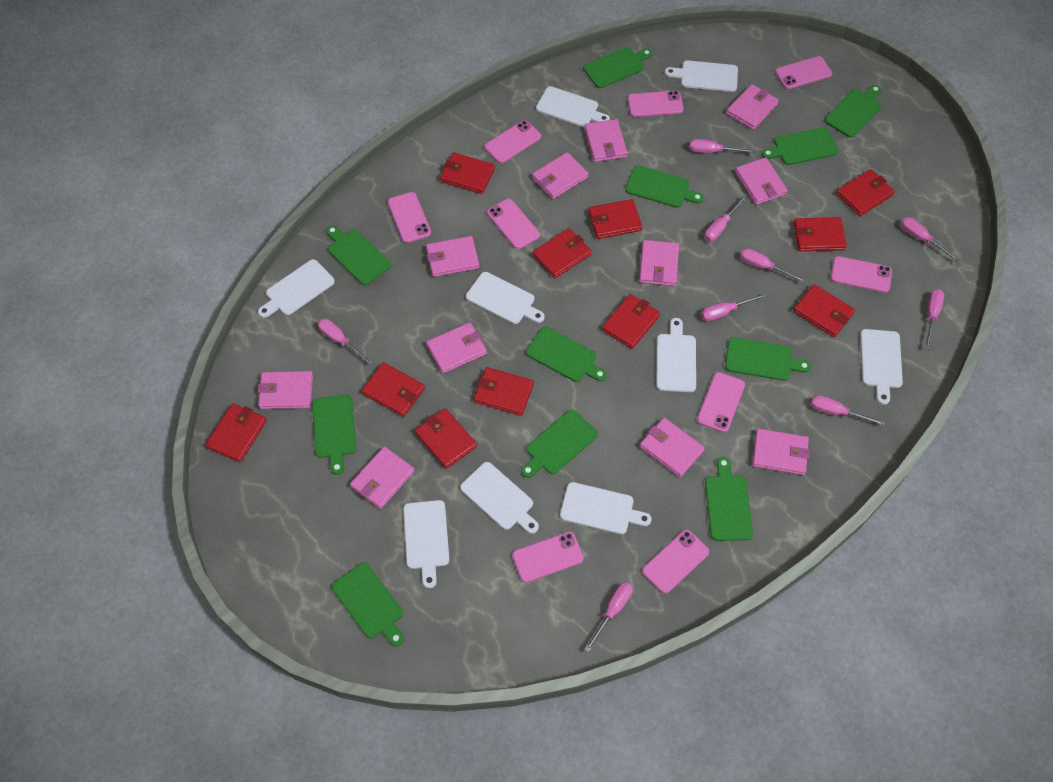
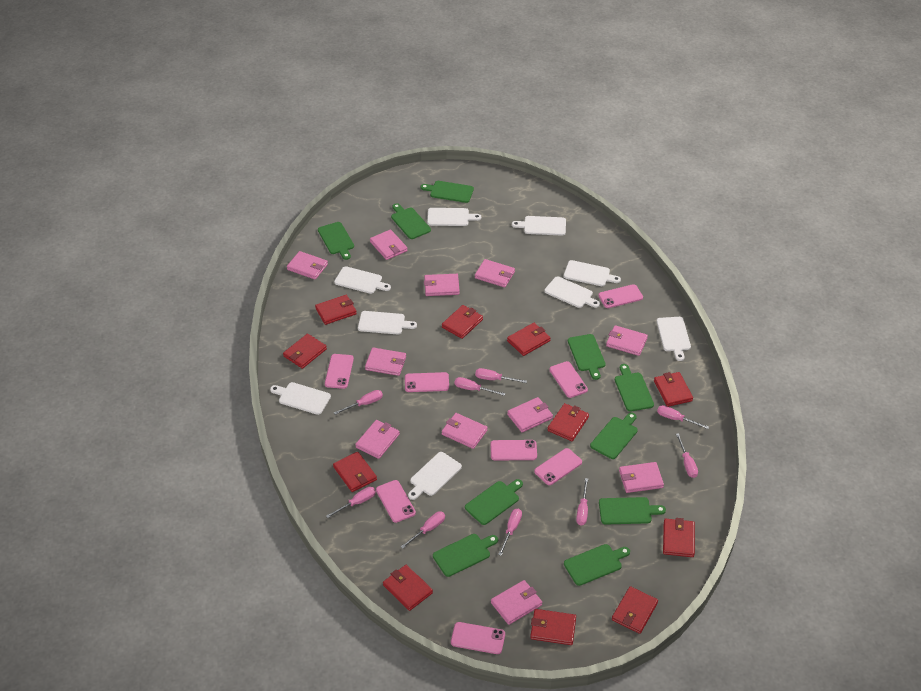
green cutting board: 11 -> 10
pink phone: 9 -> 8

